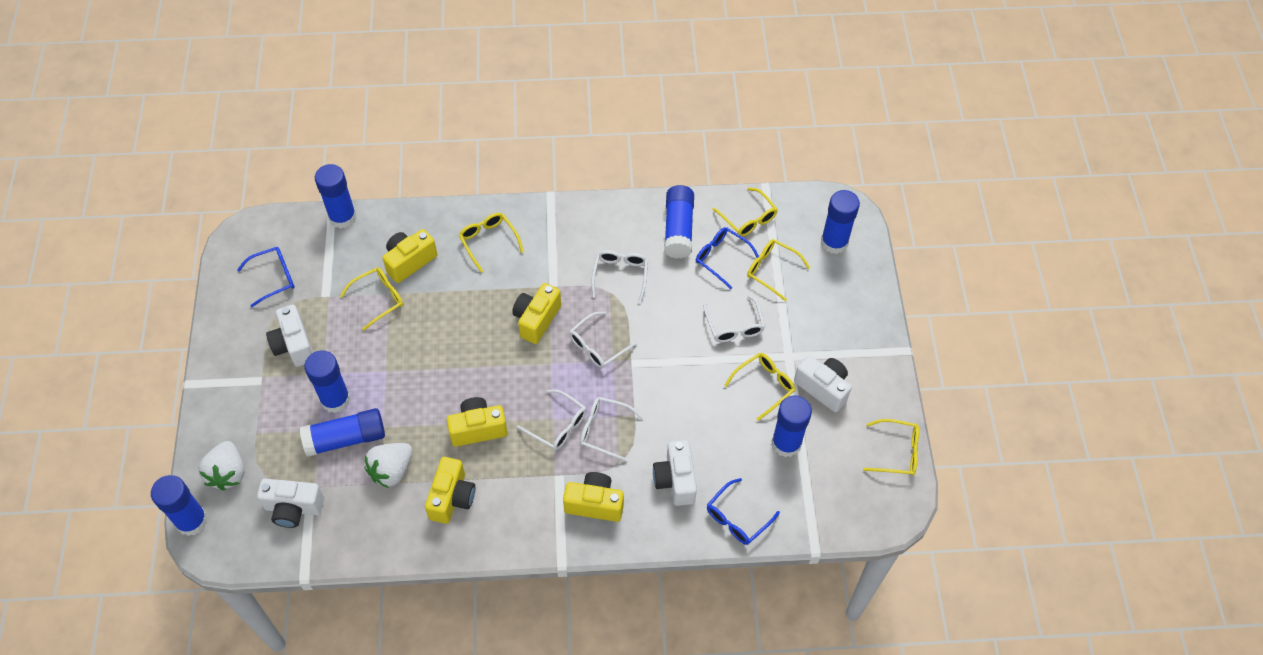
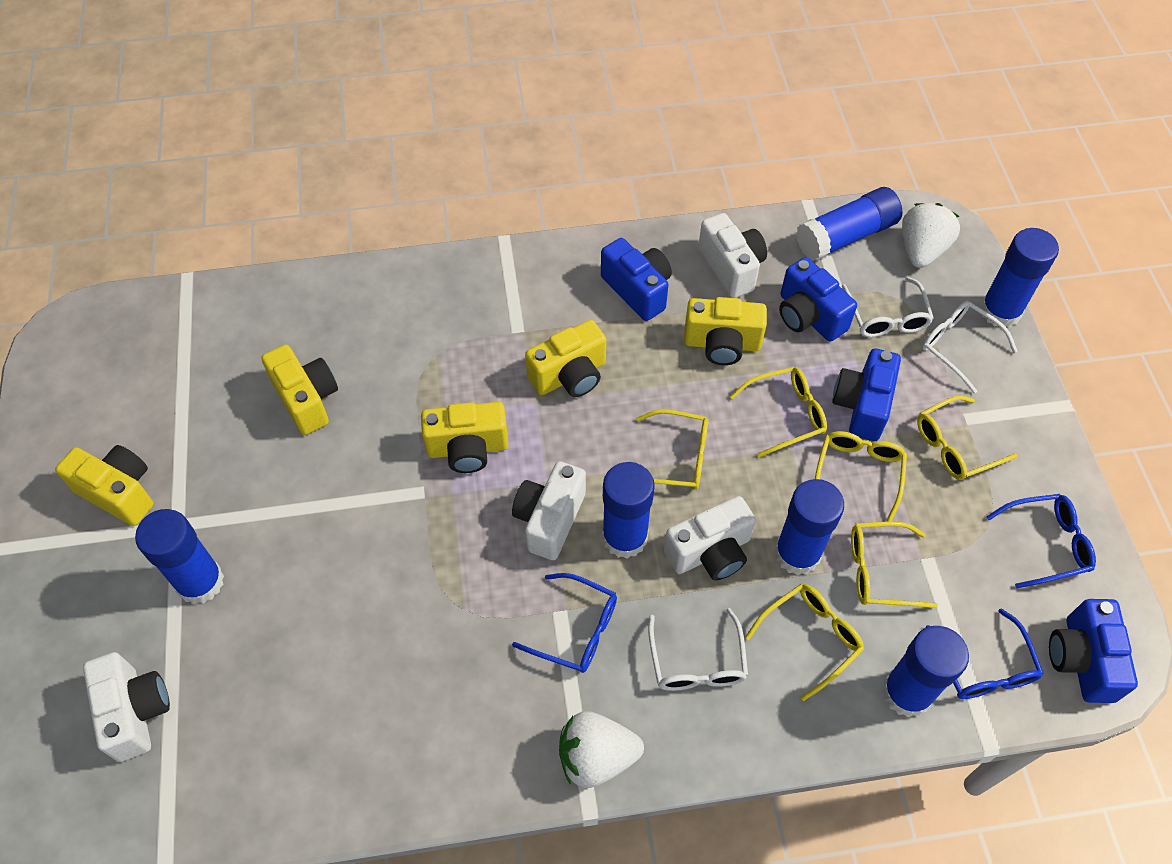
blue camera: 0 -> 4
blue glue stick: 7 -> 6
white glasses: 5 -> 3

